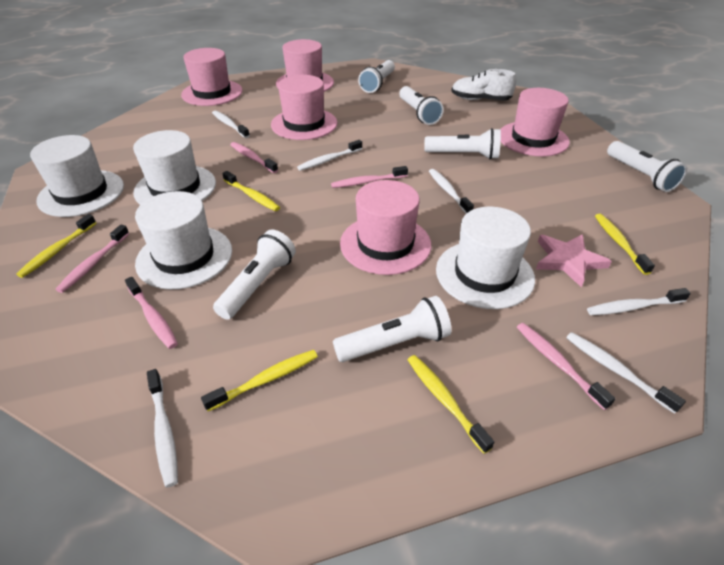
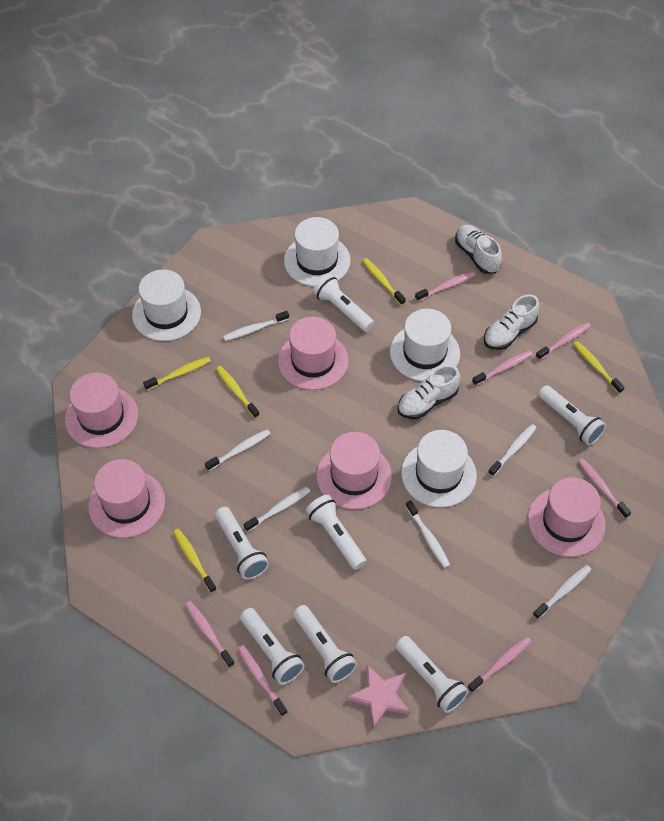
pink toothbrush: 5 -> 7
white flashlight: 6 -> 7
white shoe: 1 -> 3

